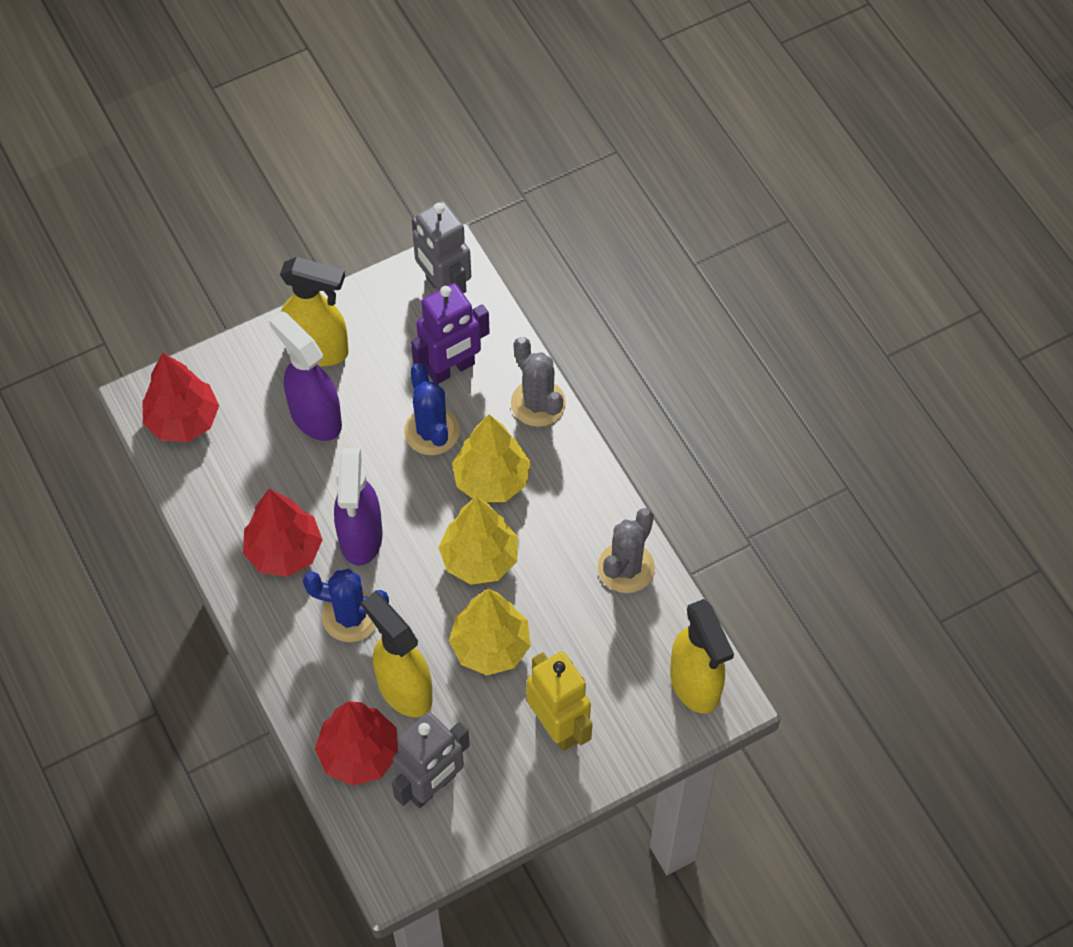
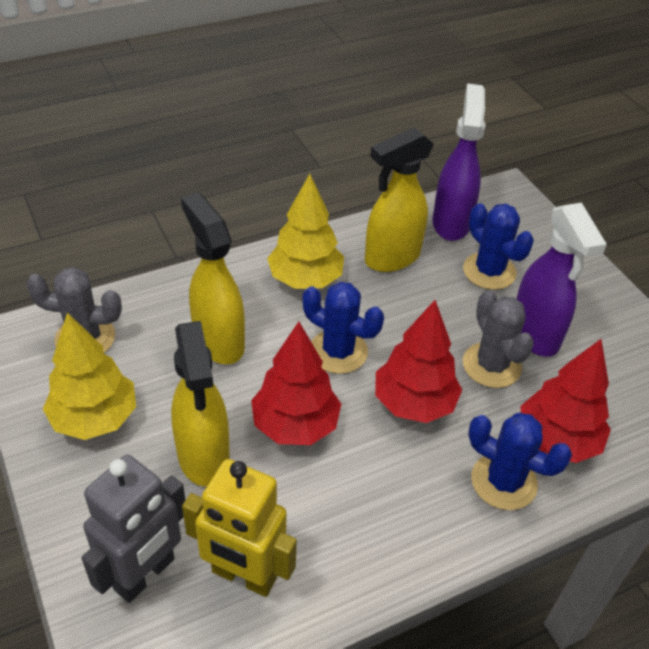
blue cactus: 2 -> 3
grey robot: 2 -> 1
purple robot: 1 -> 0
yellow tree: 3 -> 2

